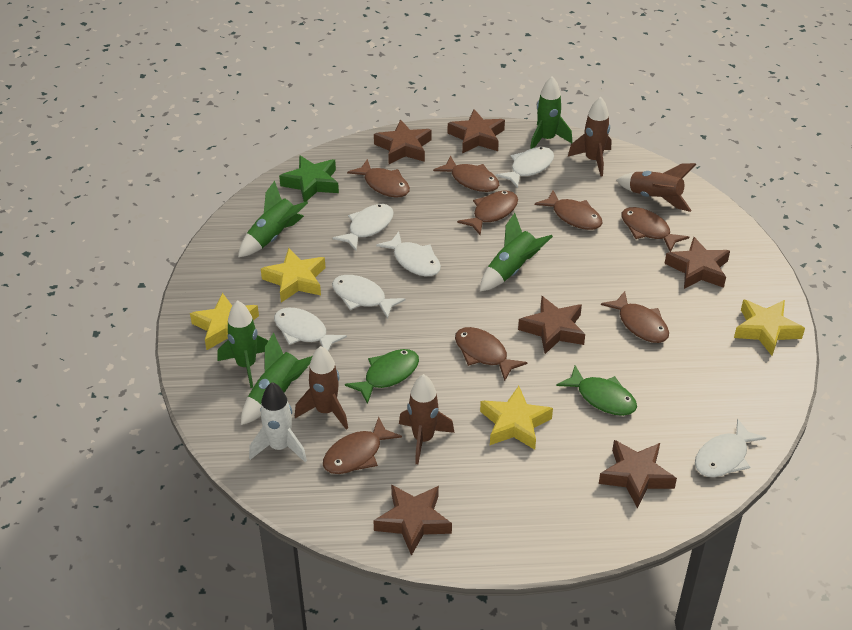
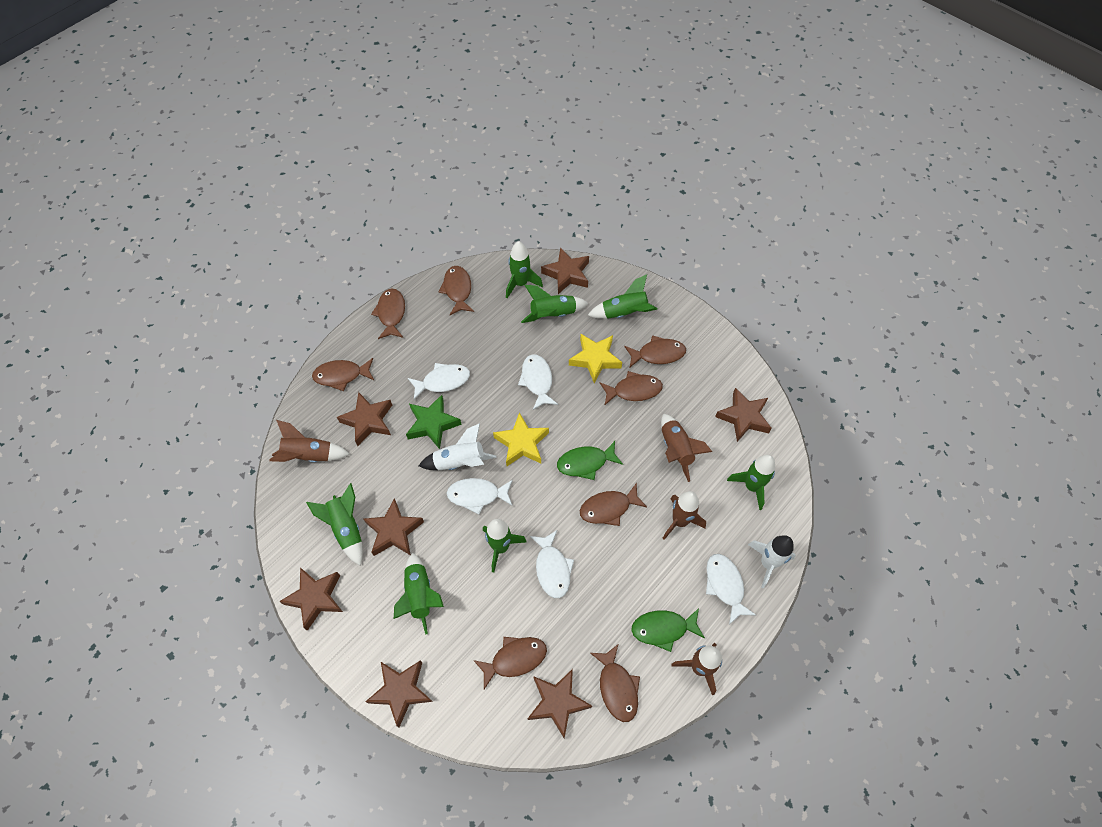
brown star: 6 -> 7
green rocket: 5 -> 7
white fish: 6 -> 5
white rocket: 1 -> 2
yellow star: 4 -> 2

